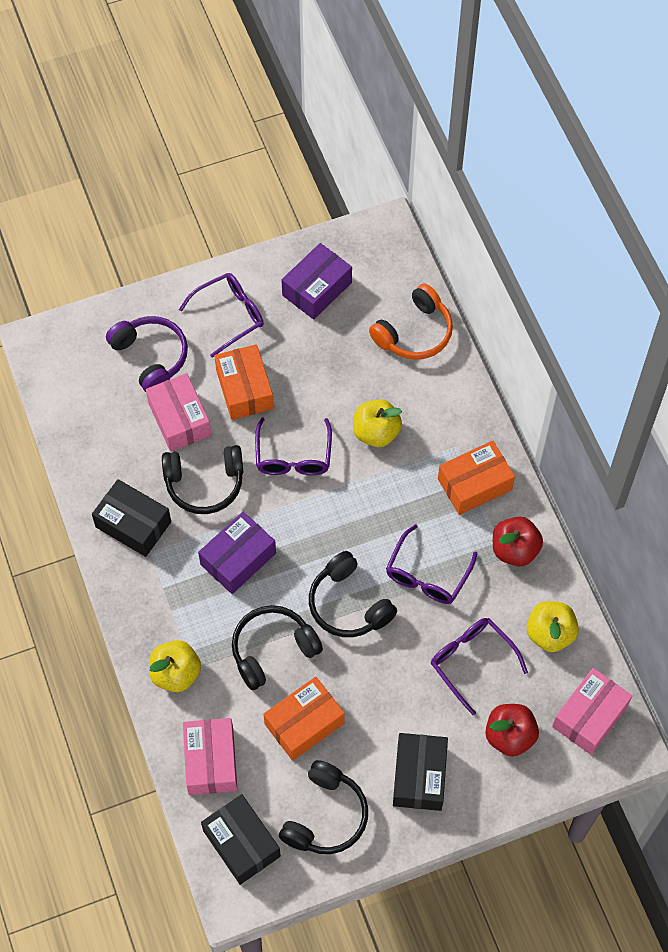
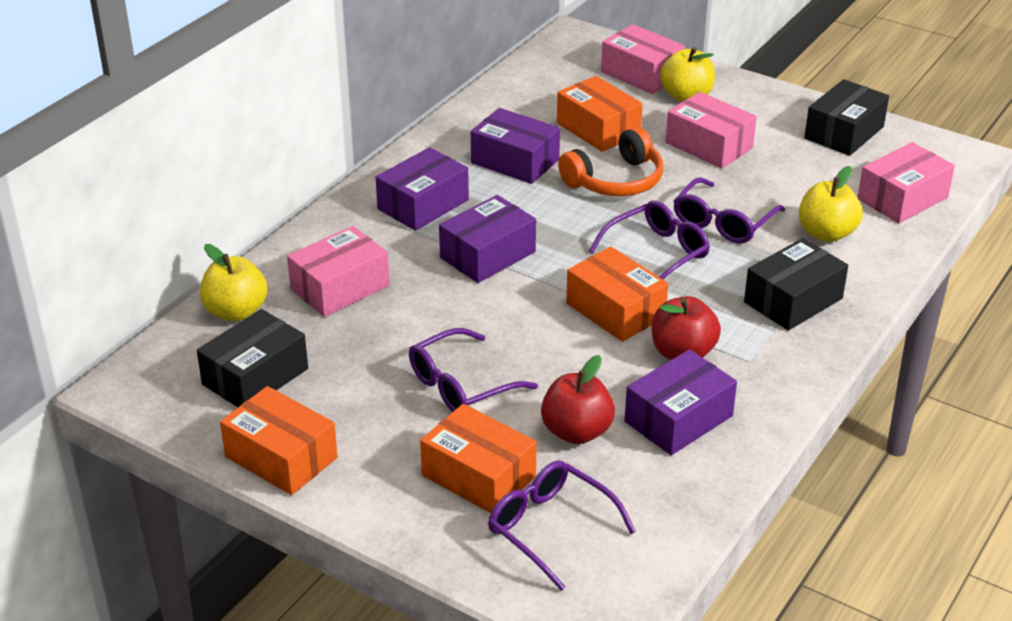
black headphones: 4 -> 0
orange box: 3 -> 4
pink box: 3 -> 4
purple box: 2 -> 4
purple headphones: 1 -> 0

